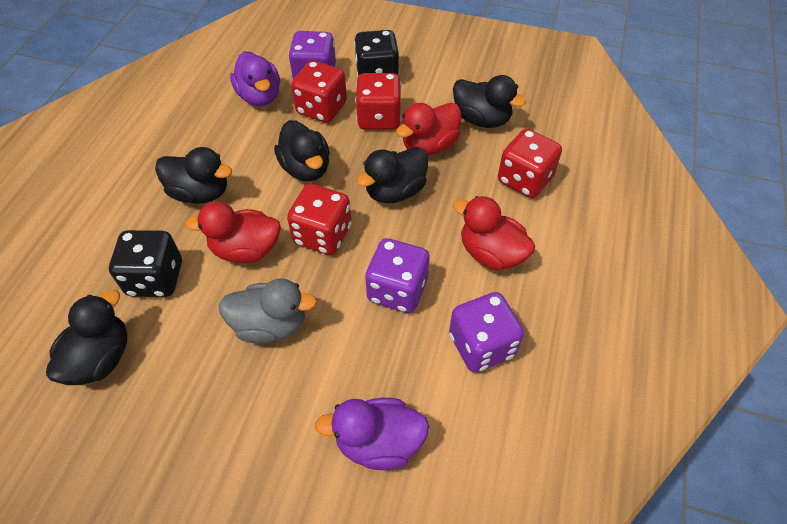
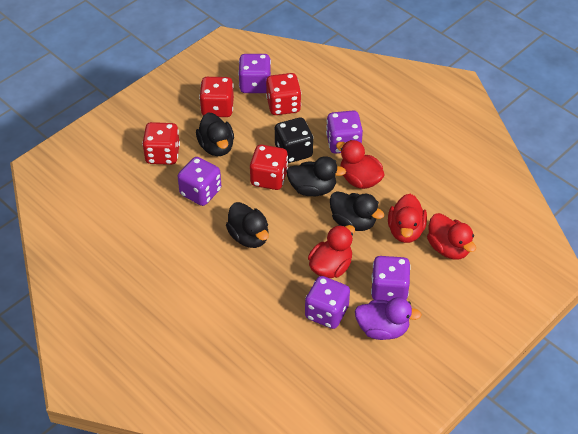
black dice: 2 -> 1
black duck: 5 -> 4
grey duck: 1 -> 0
purple dice: 3 -> 5
purple duck: 2 -> 1
red duck: 3 -> 4

